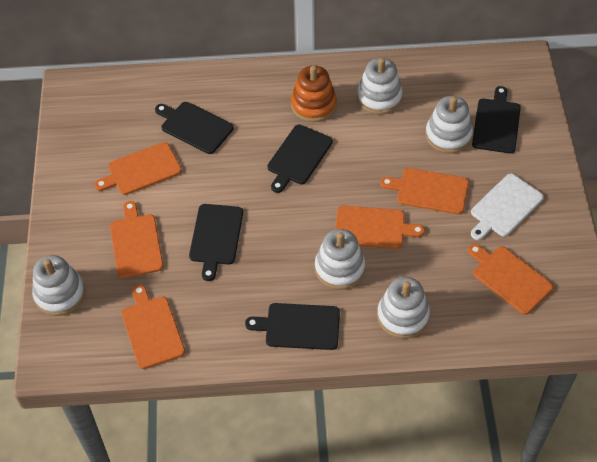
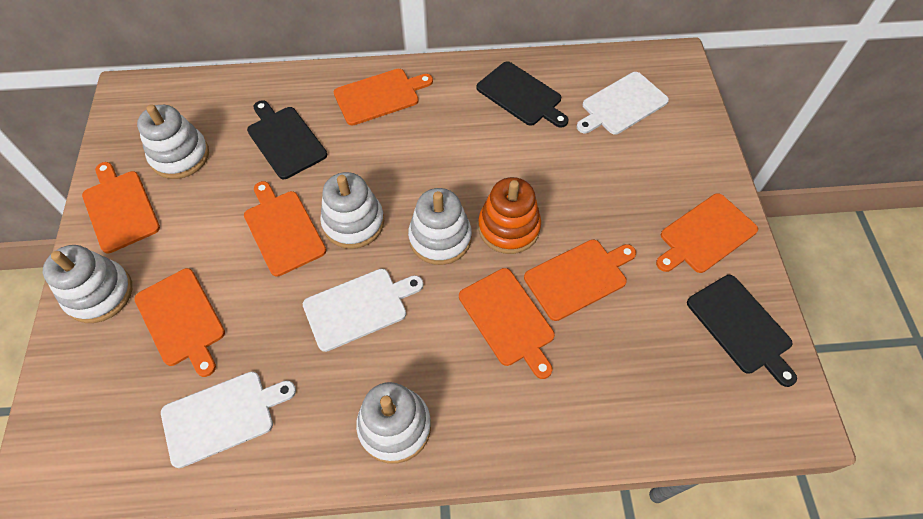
black cutting board: 5 -> 3
orange cutting board: 6 -> 7
white cutting board: 1 -> 3

